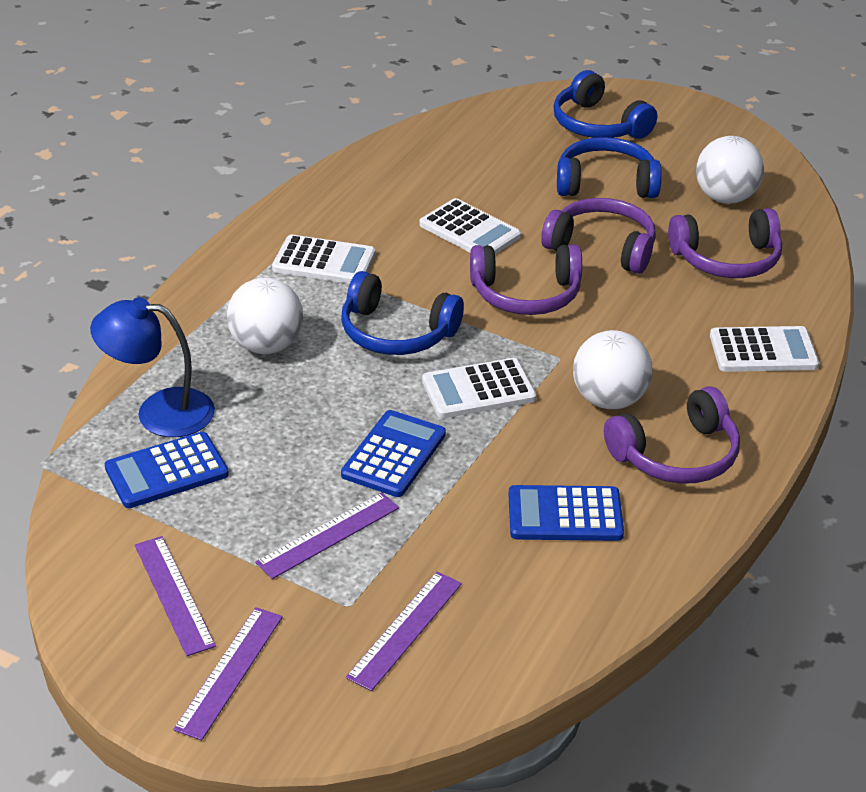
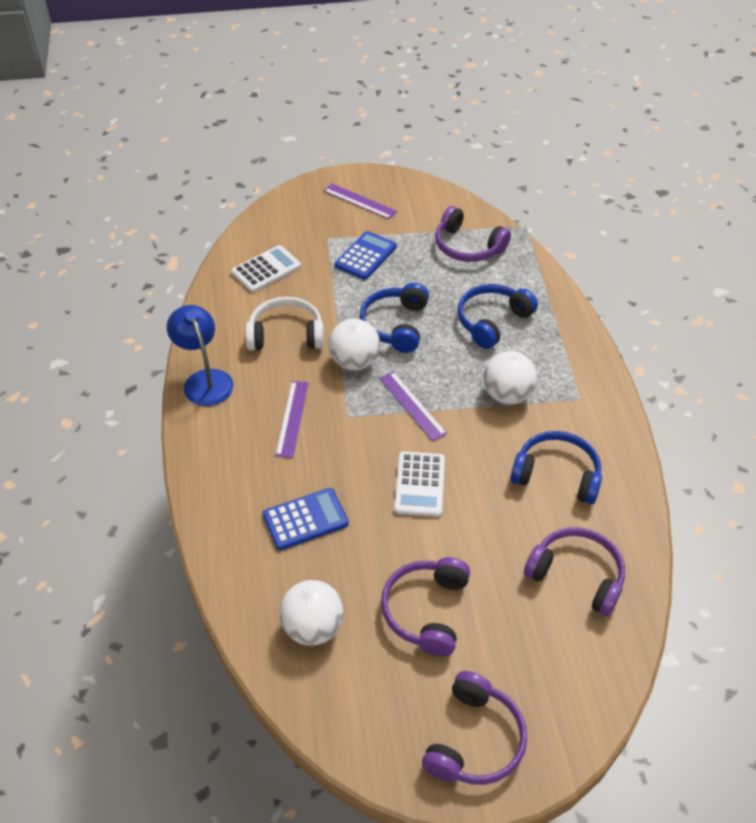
blue calculator: 3 -> 2
purple ruler: 4 -> 3
white calculator: 4 -> 2
white headphones: 0 -> 1

